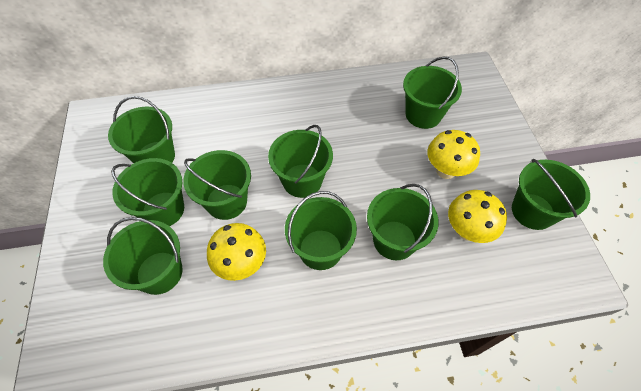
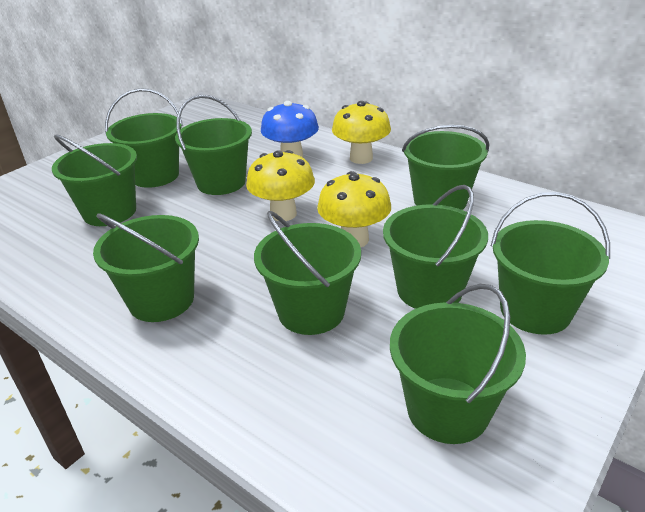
blue mushroom: 0 -> 1

